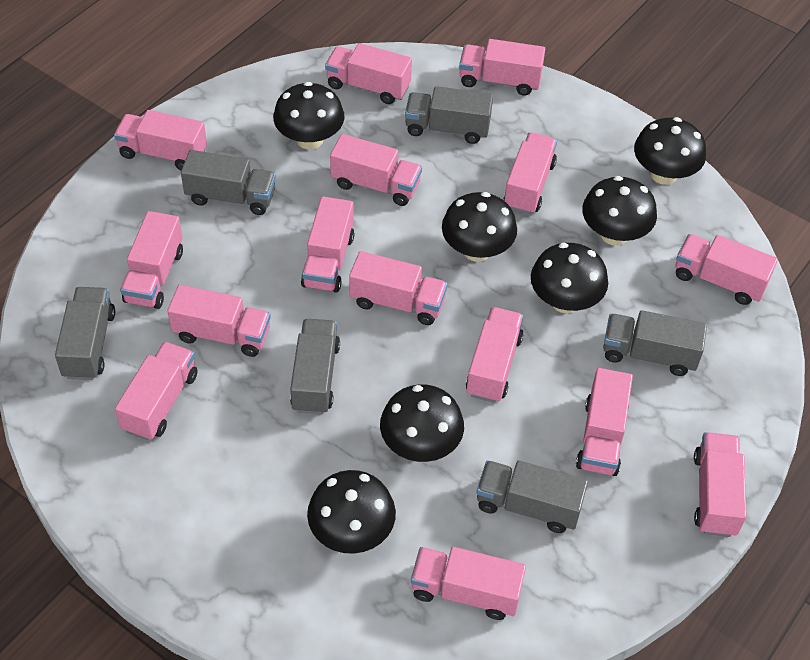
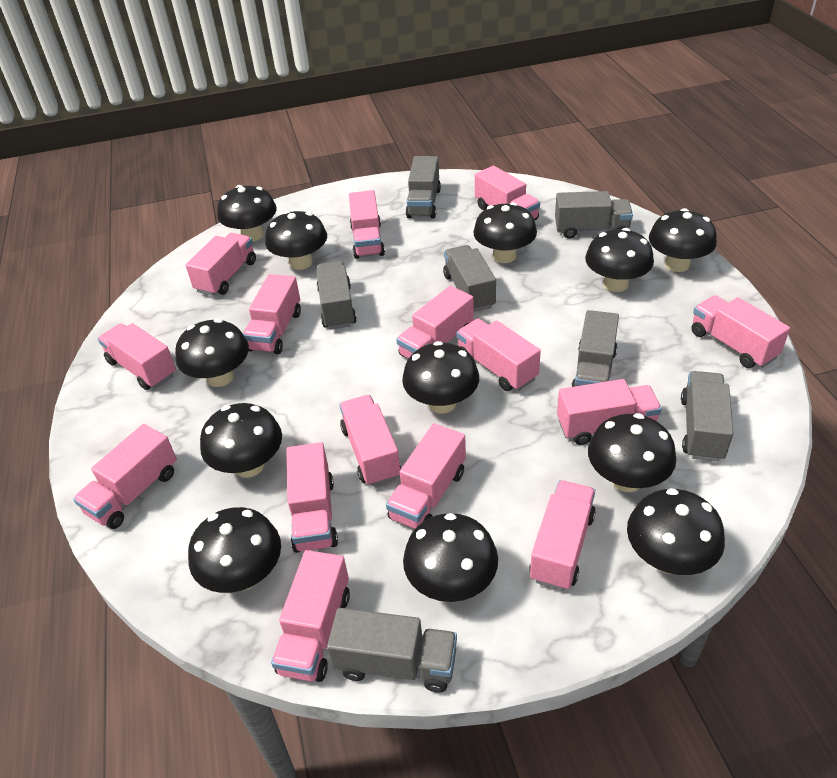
black mushroom: 7 -> 12
grey truck: 6 -> 7

